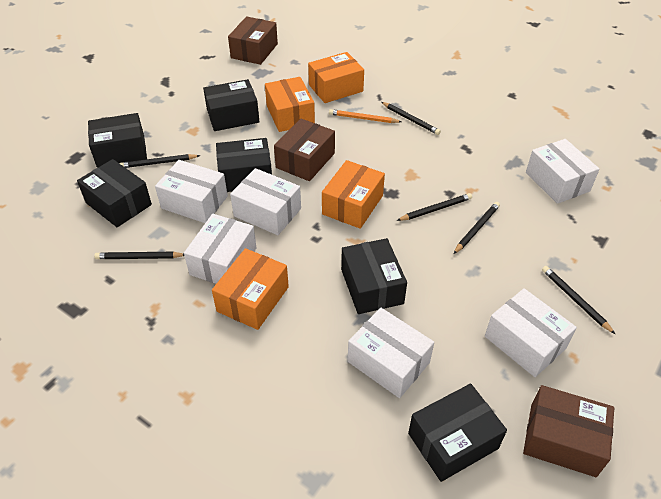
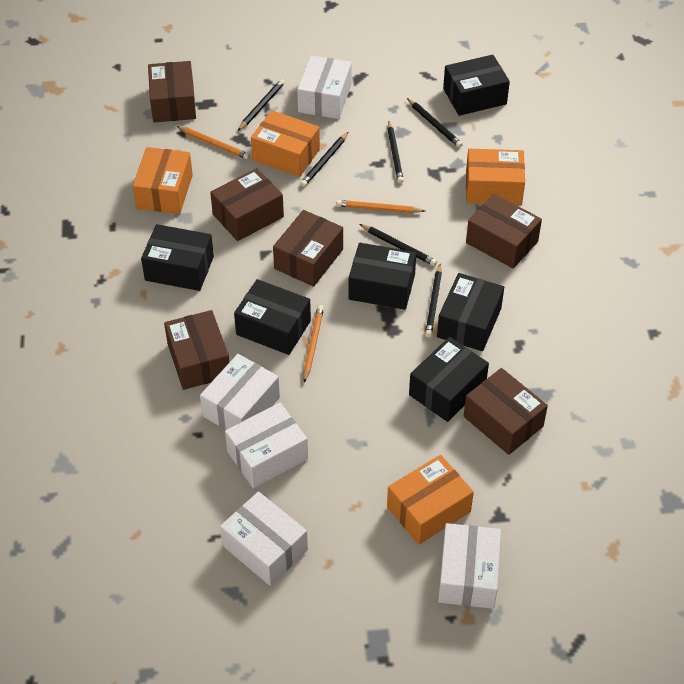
brown box: 3 -> 6
orange pencil: 1 -> 3
white box: 6 -> 5

